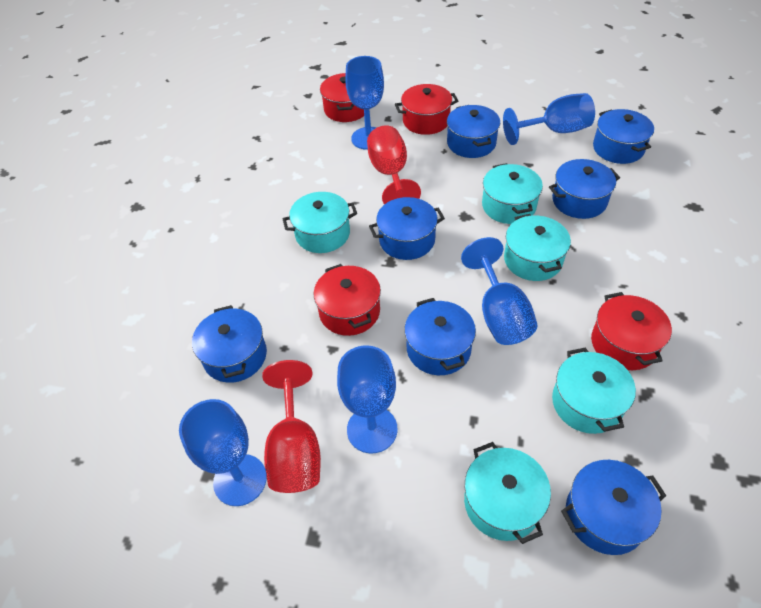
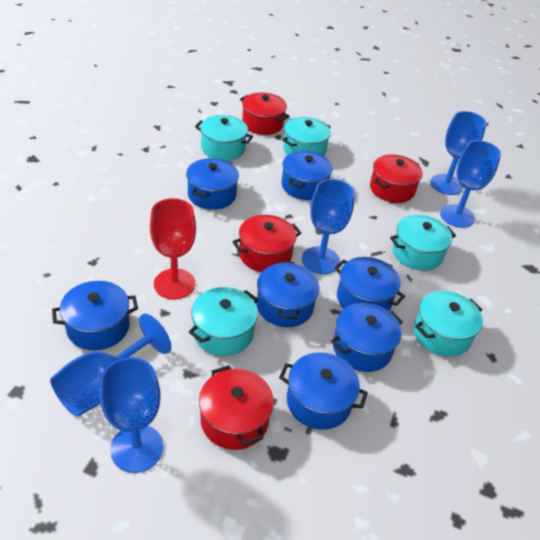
red goblet: 2 -> 1

